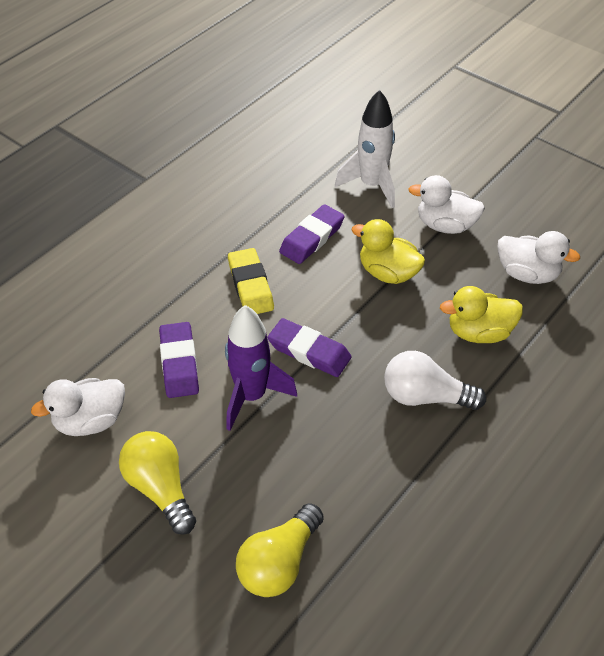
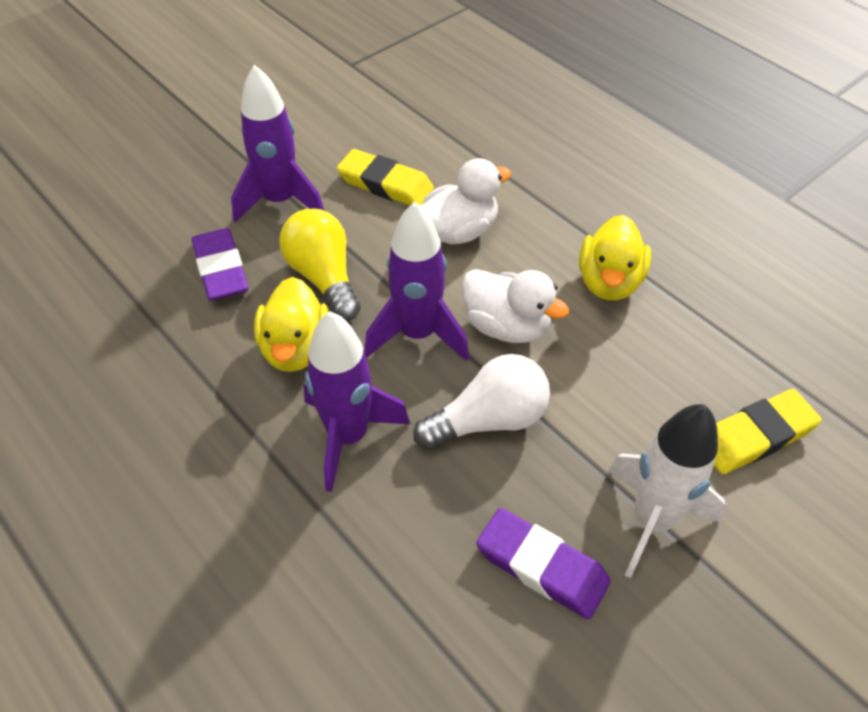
purple eraser: 3 -> 2
purple rocket: 1 -> 3
white duck: 3 -> 2
yellow eraser: 1 -> 2
yellow light bulb: 2 -> 1

